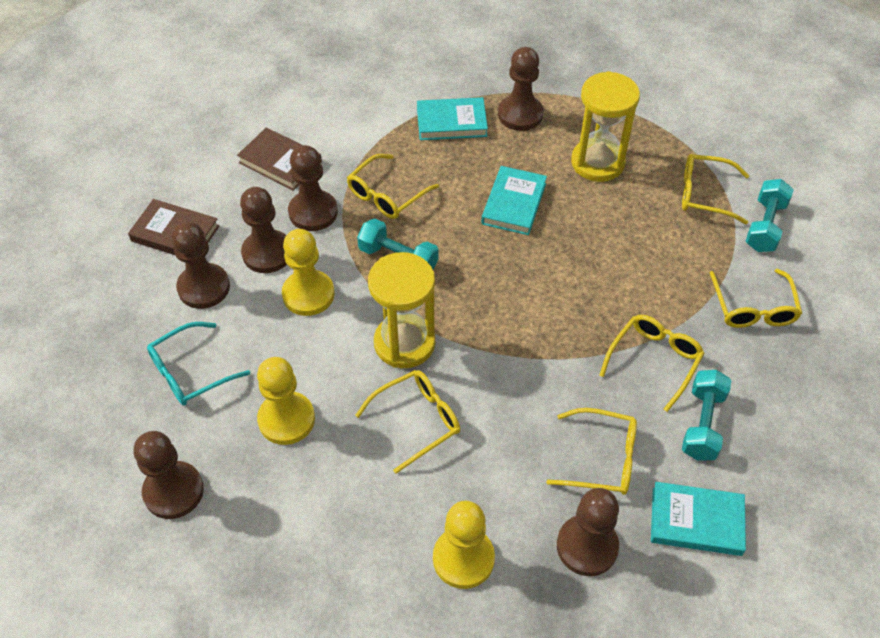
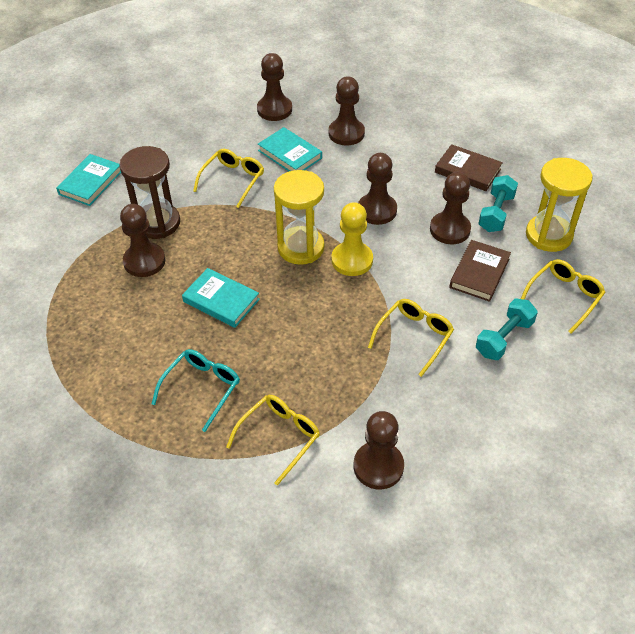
brown hourglass: 0 -> 1
turquoise dumbbell: 3 -> 2
yellow glasses: 6 -> 4
yellow pawn: 3 -> 1

